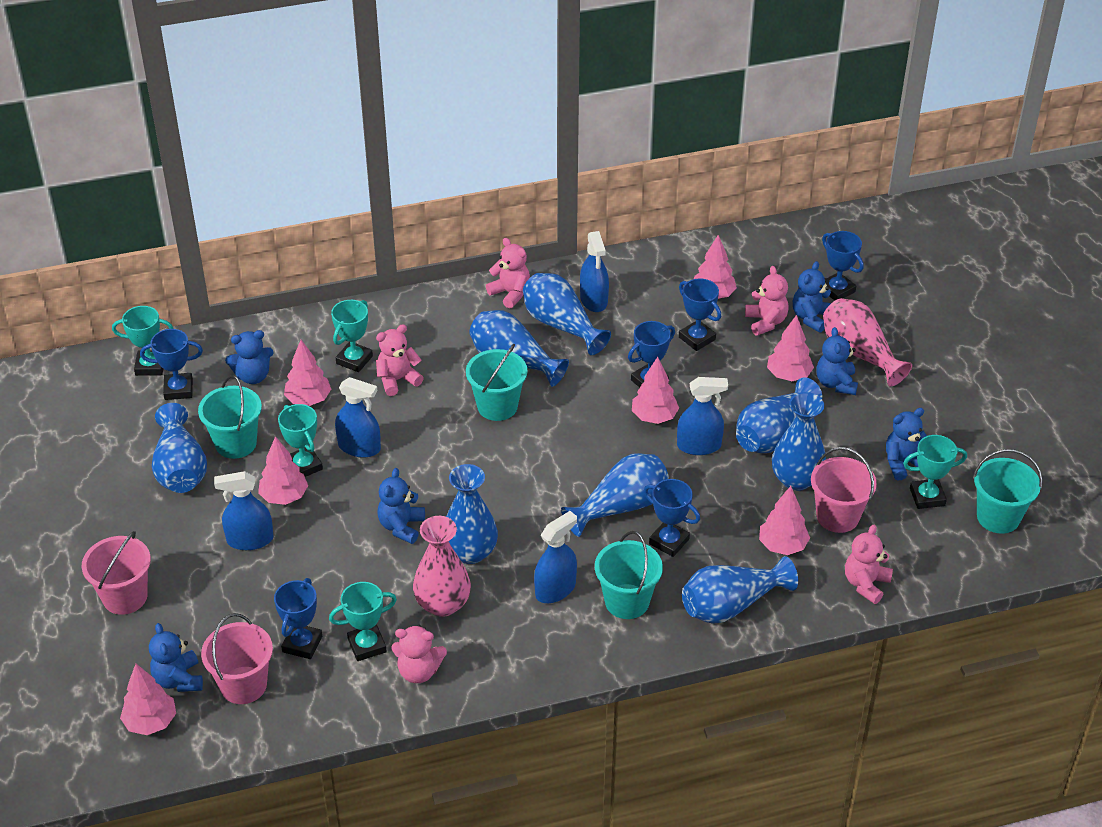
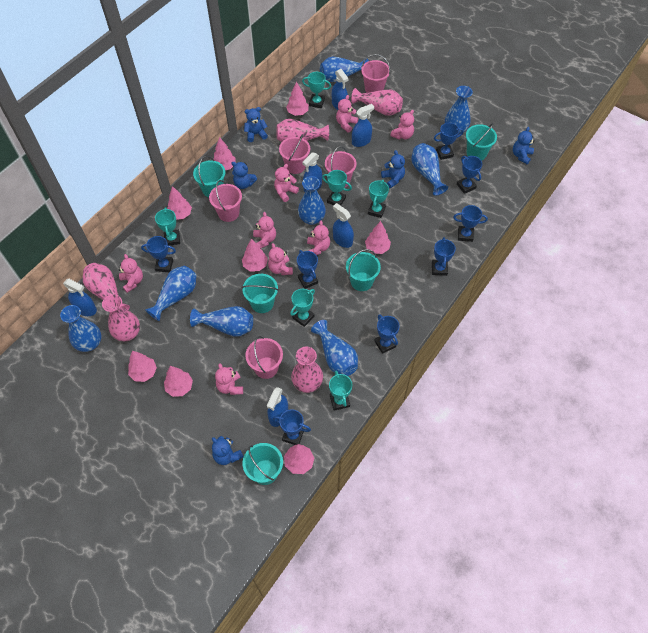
blue spray bottle: 5 -> 6
blue teddy bear: 6 -> 5
blue trophy: 6 -> 8
pink bucket: 3 -> 5
pink teddy bear: 5 -> 8
pink tree: 7 -> 8
pink vase: 2 -> 5
turquoise bucket: 4 -> 5
turquoise trophy: 5 -> 6

